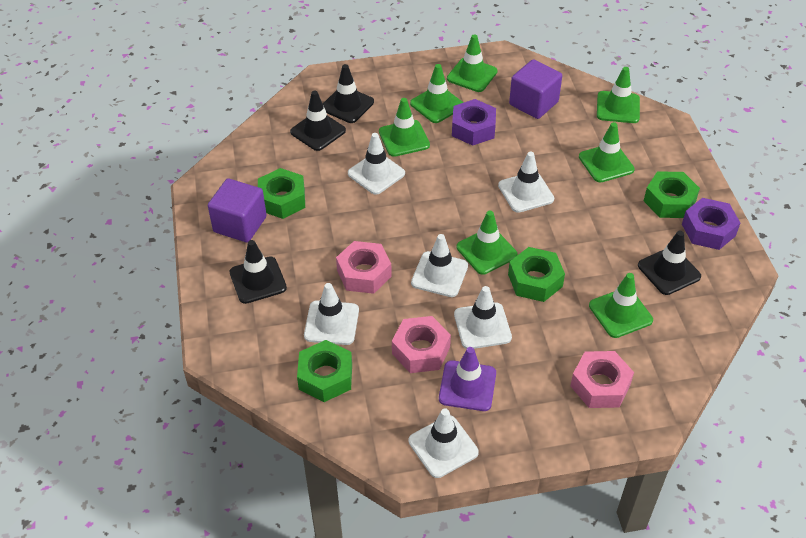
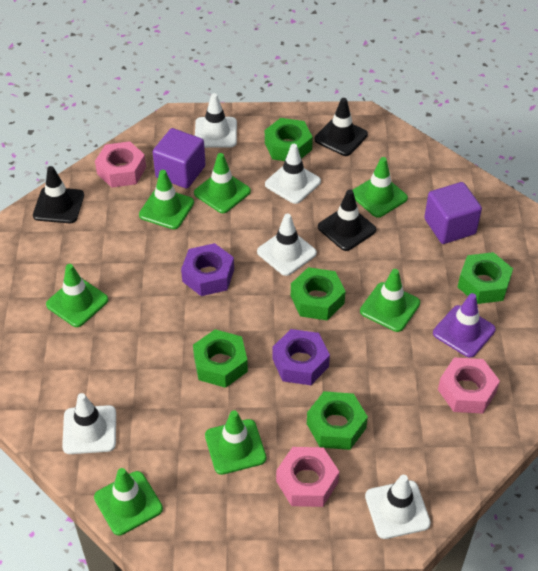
black traffic cone: 4 -> 3
green nut: 4 -> 5
white traffic cone: 6 -> 5

